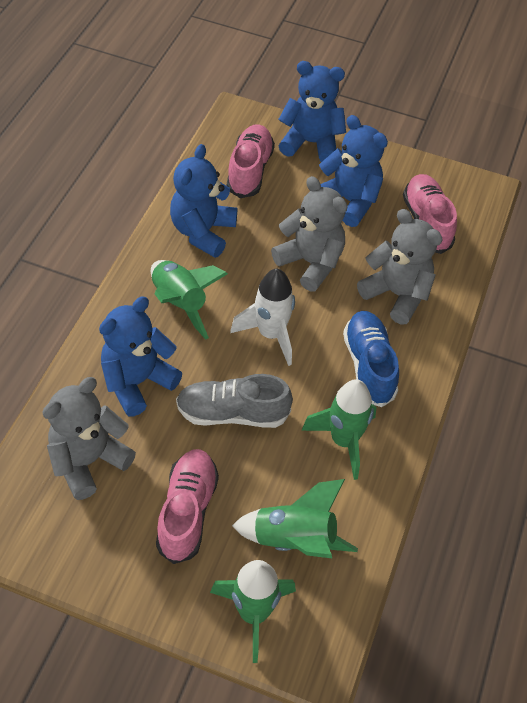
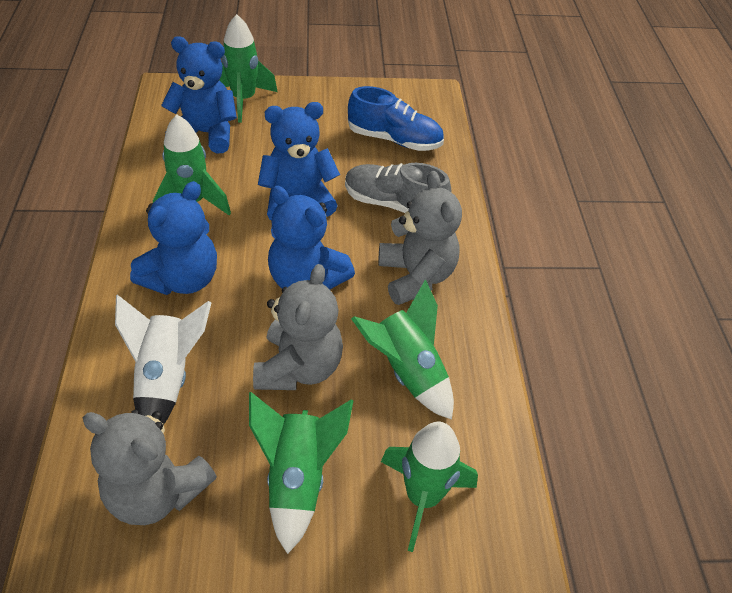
green rocket: 4 -> 5
pink shoe: 3 -> 0

